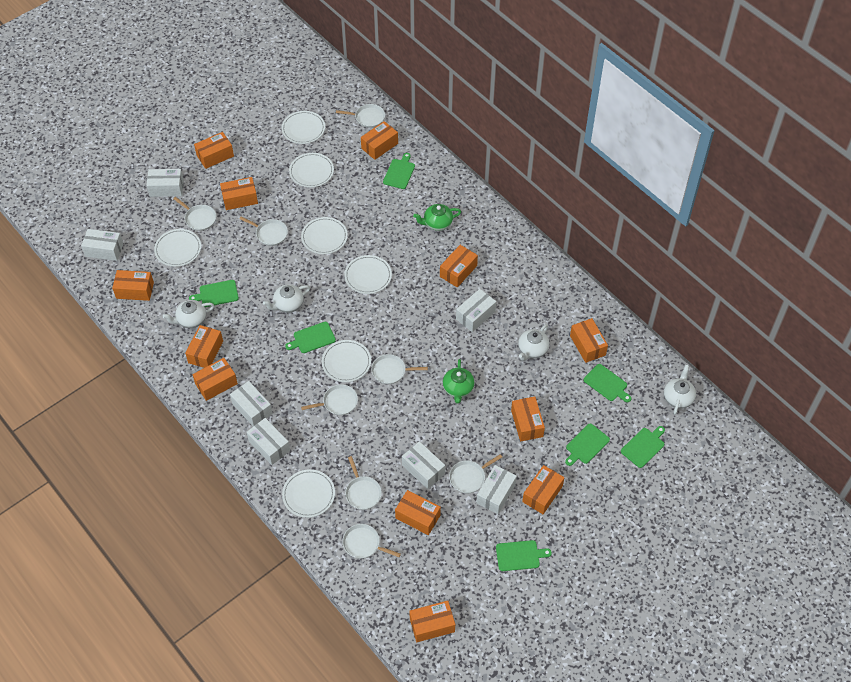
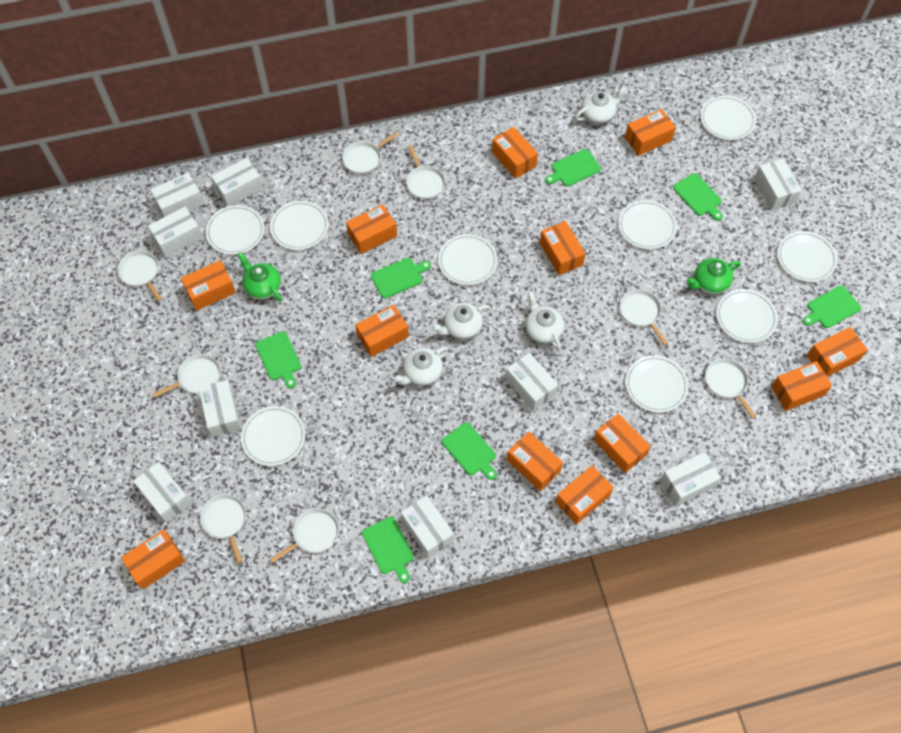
white box: 7 -> 9
white plate: 7 -> 9

